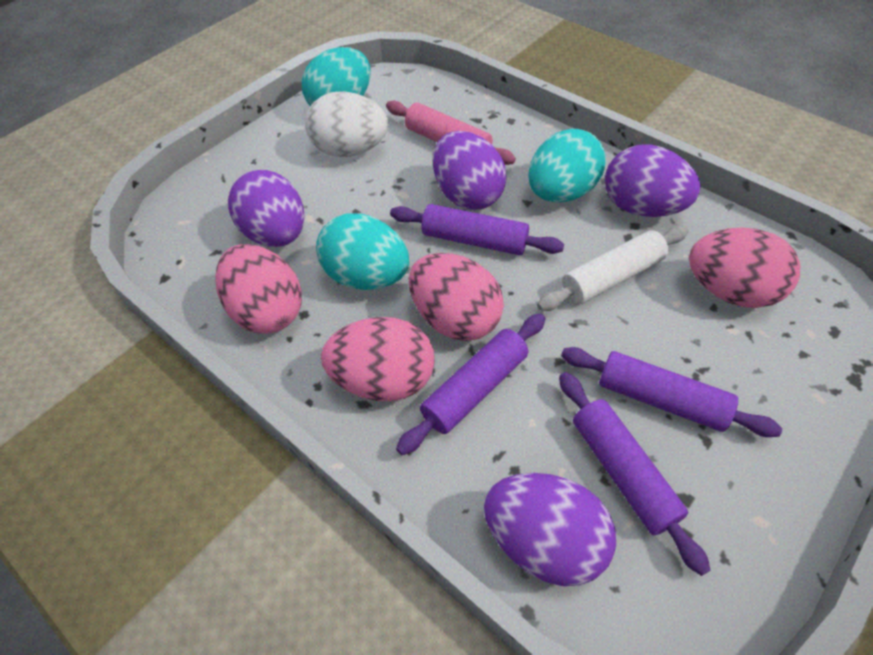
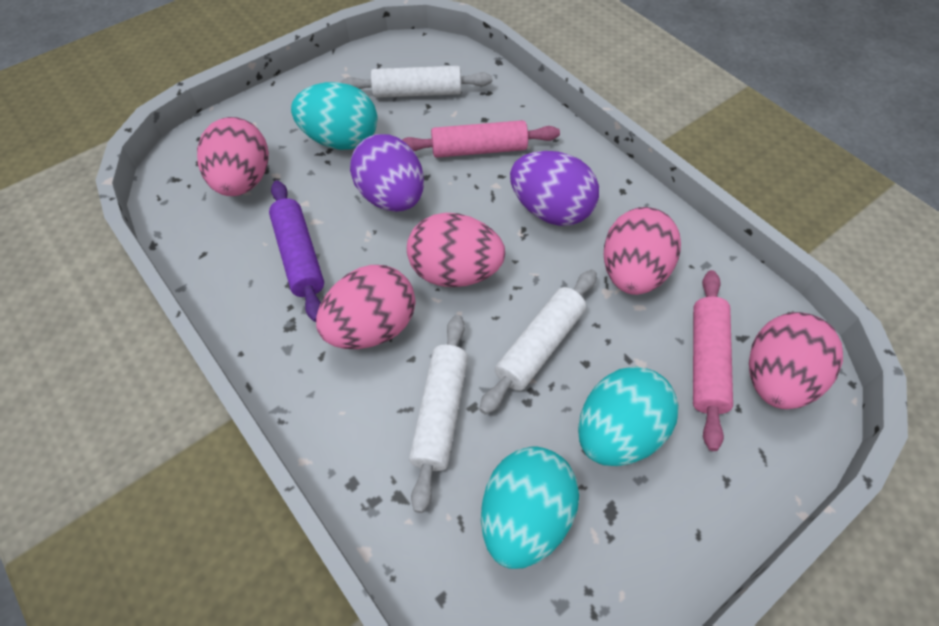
pink egg: 4 -> 5
pink rolling pin: 1 -> 2
purple egg: 4 -> 2
purple rolling pin: 4 -> 1
white egg: 1 -> 0
white rolling pin: 1 -> 3

